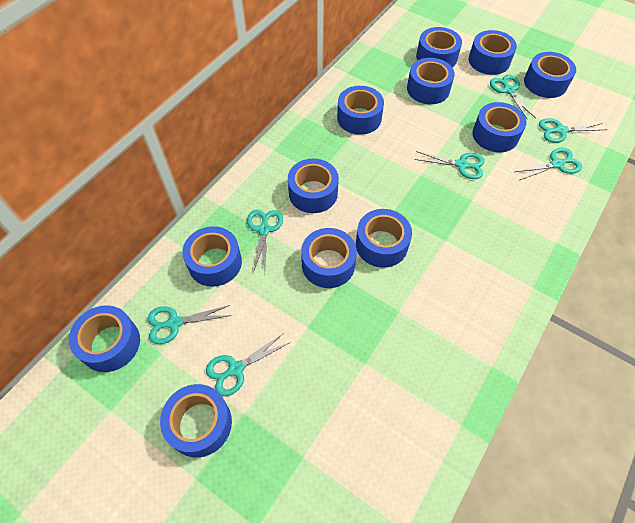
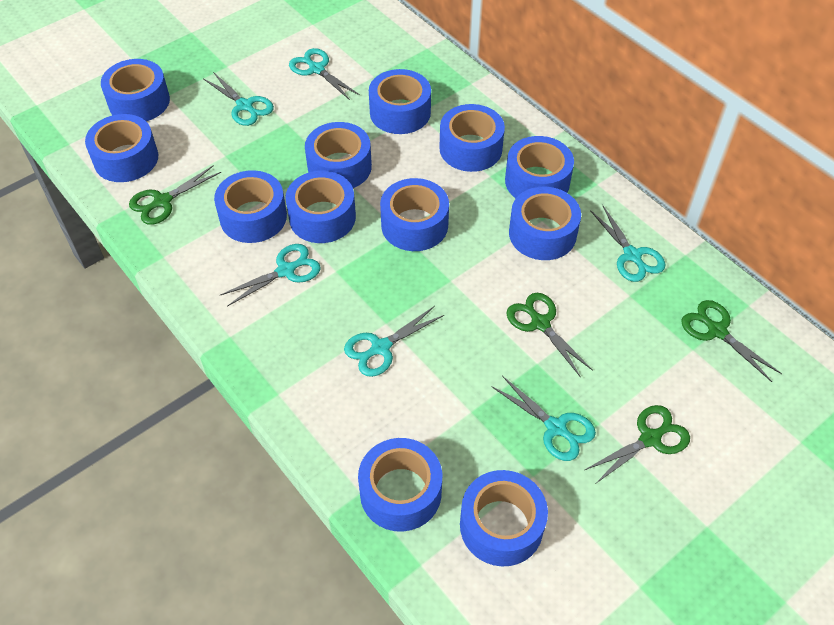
green scissors: 0 -> 4
turquoise scissors: 7 -> 6

